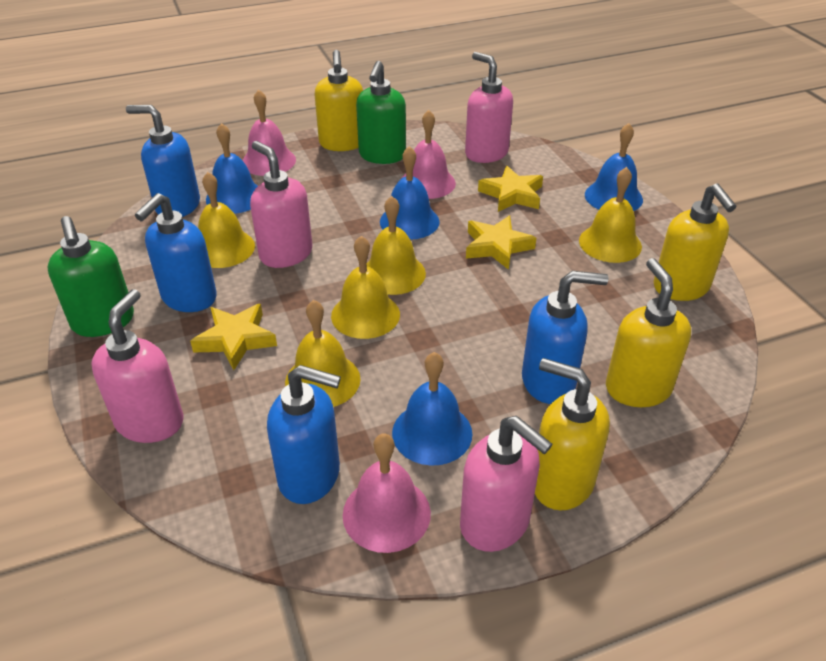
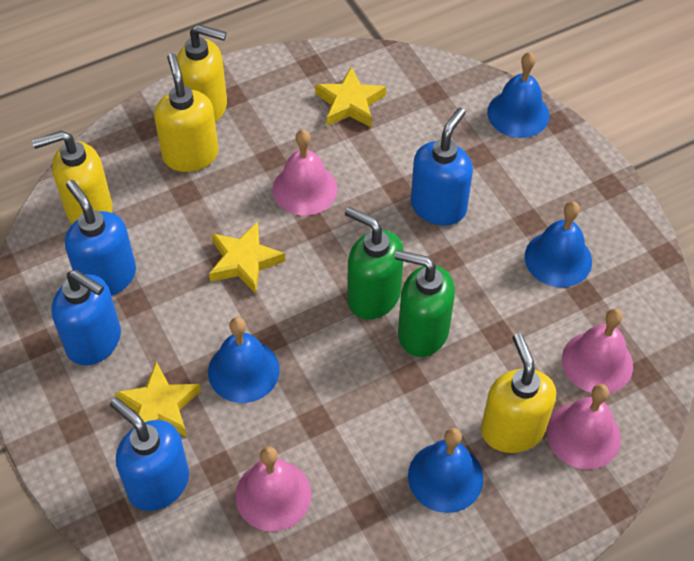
pink bell: 3 -> 4
pink soap dispenser: 4 -> 0
yellow bell: 5 -> 0

